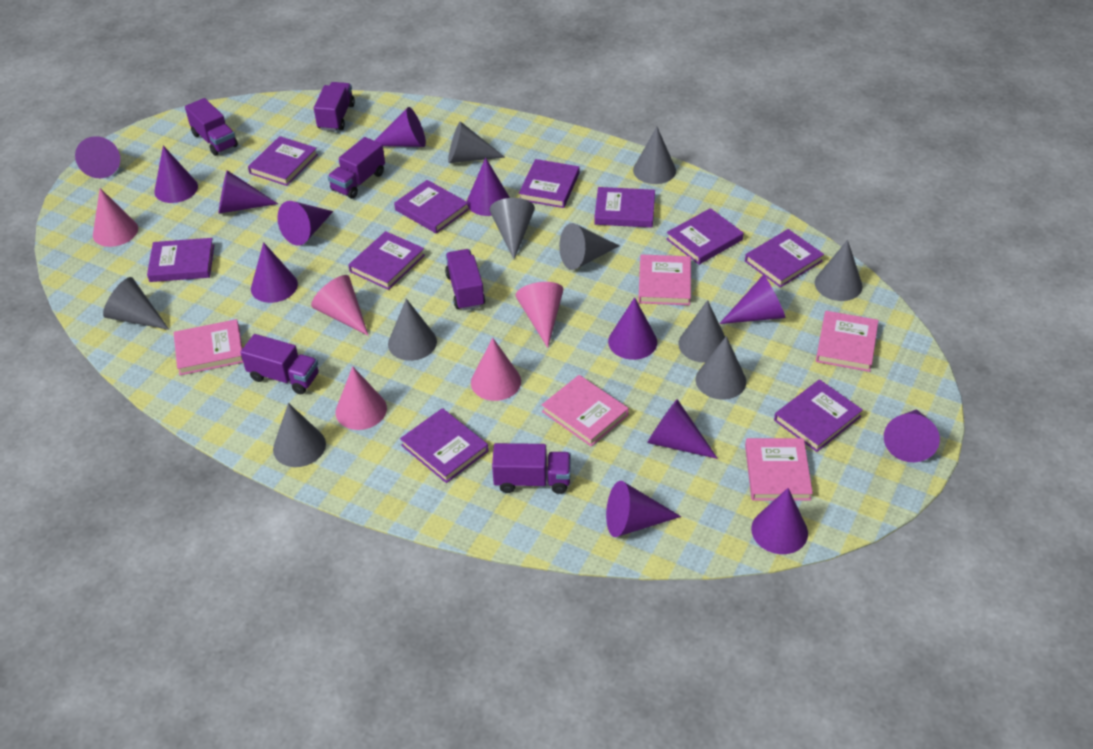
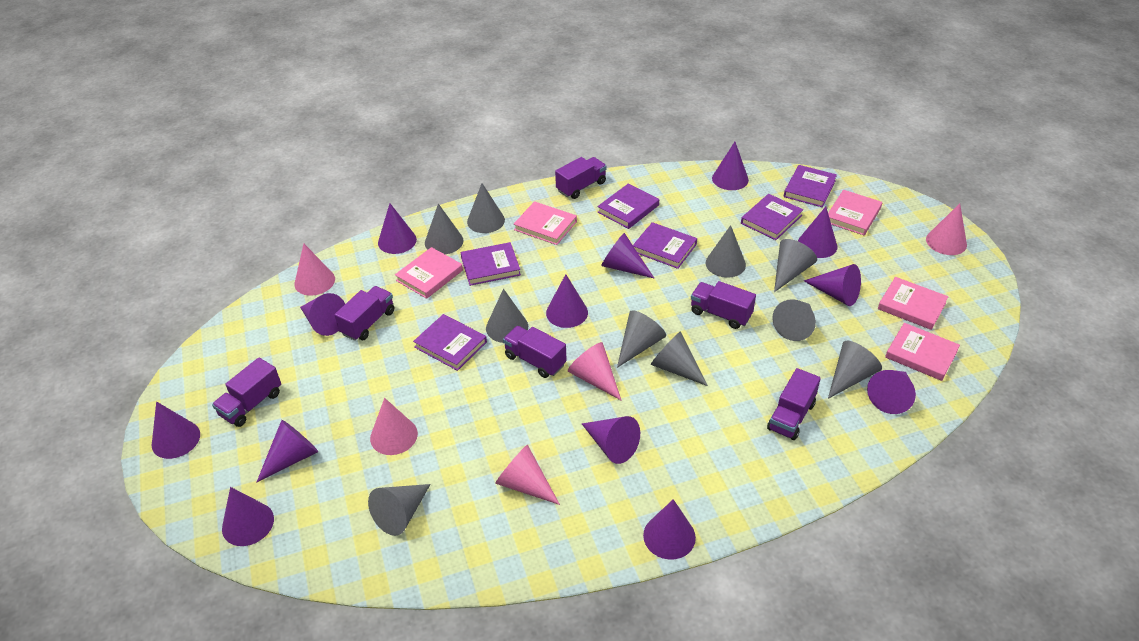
purple book: 10 -> 6

